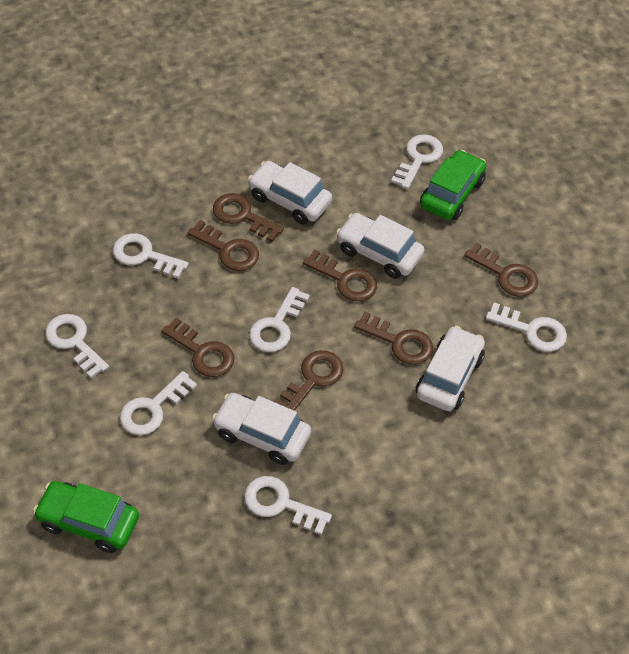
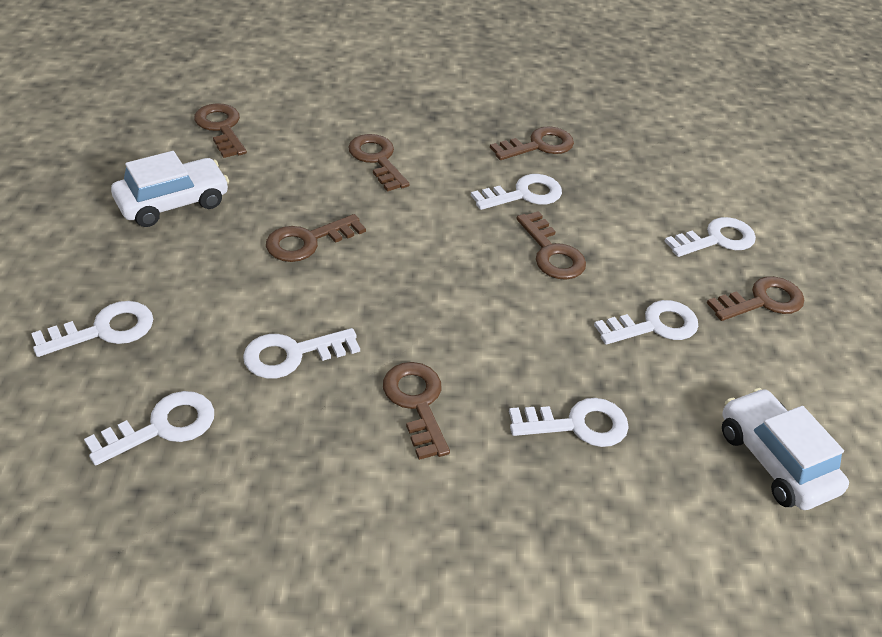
green car: 2 -> 0
white car: 4 -> 2

